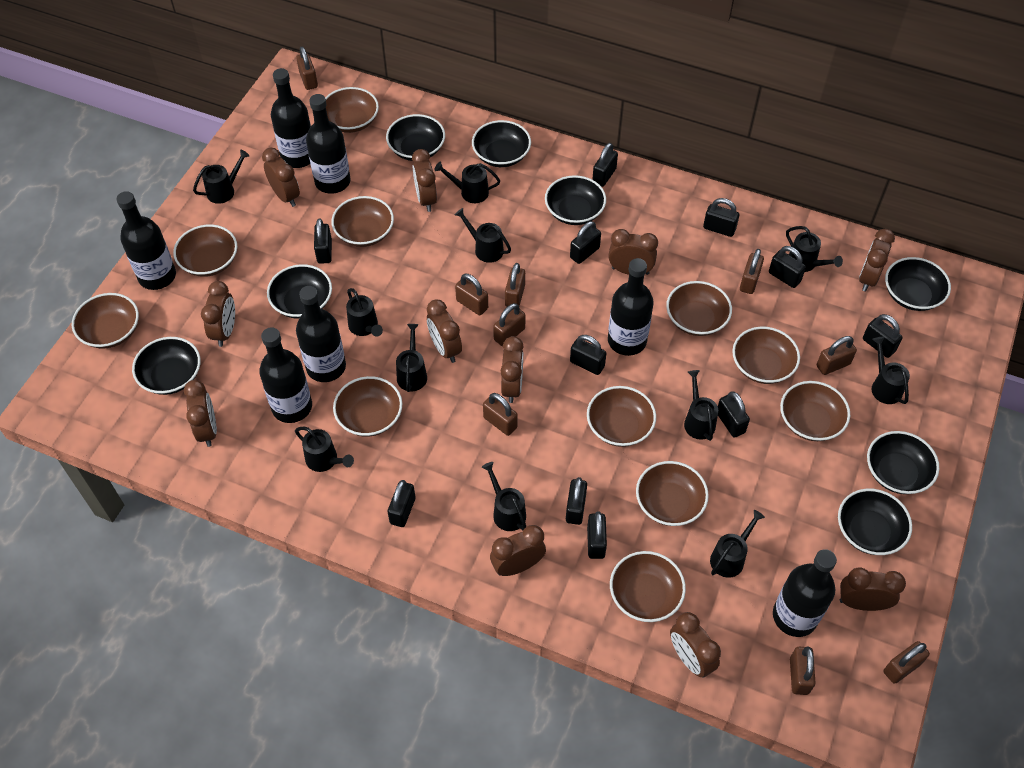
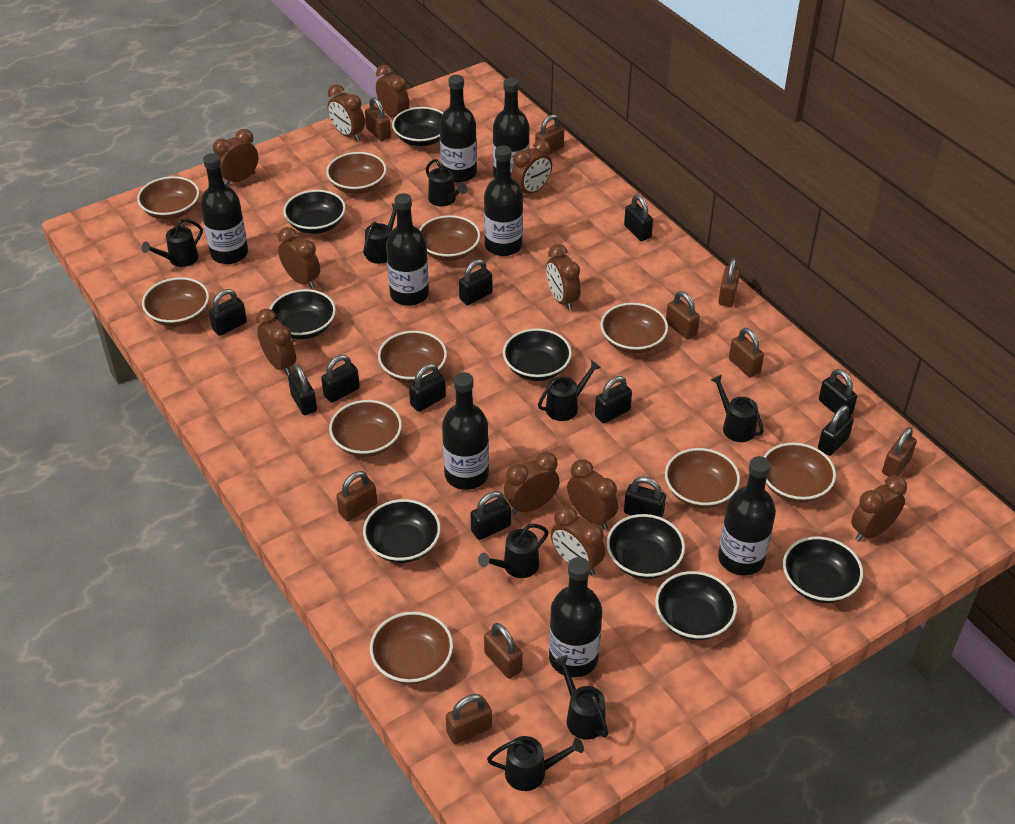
black bottle: 7 -> 8
black watering can: 11 -> 8
brown bowl: 11 -> 10

